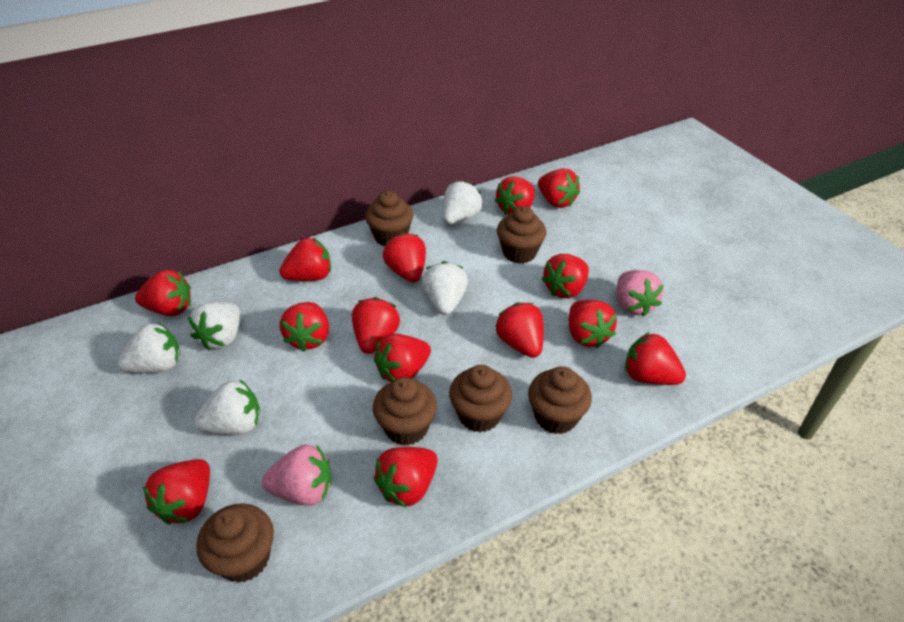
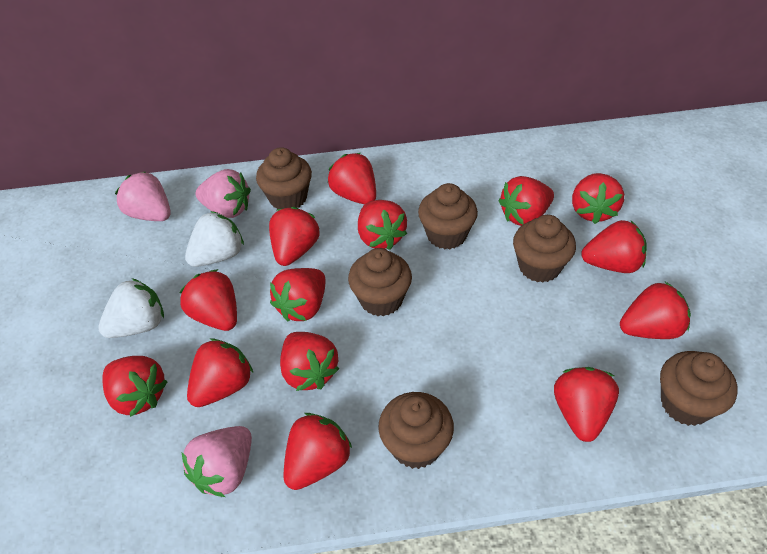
pink strawberry: 2 -> 3
white strawberry: 5 -> 2

